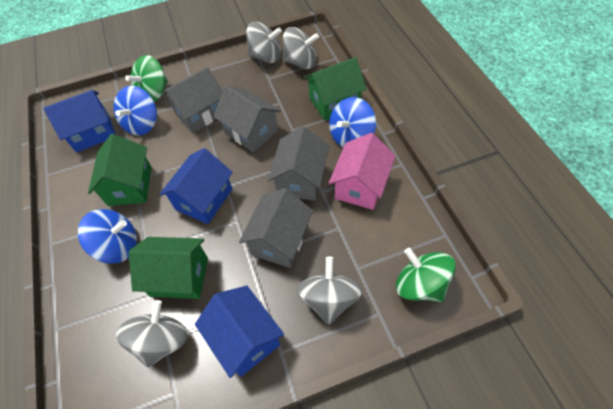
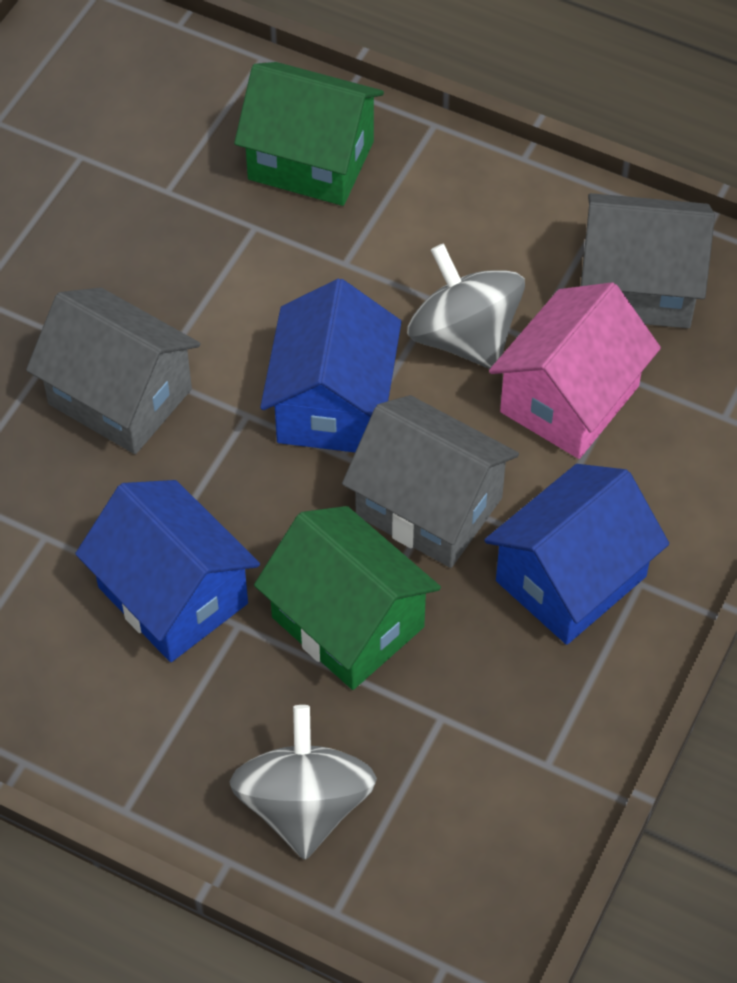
blue spinning top: 3 -> 0
green house: 3 -> 2
green spinning top: 2 -> 0
grey house: 4 -> 3
grey spinning top: 4 -> 2

